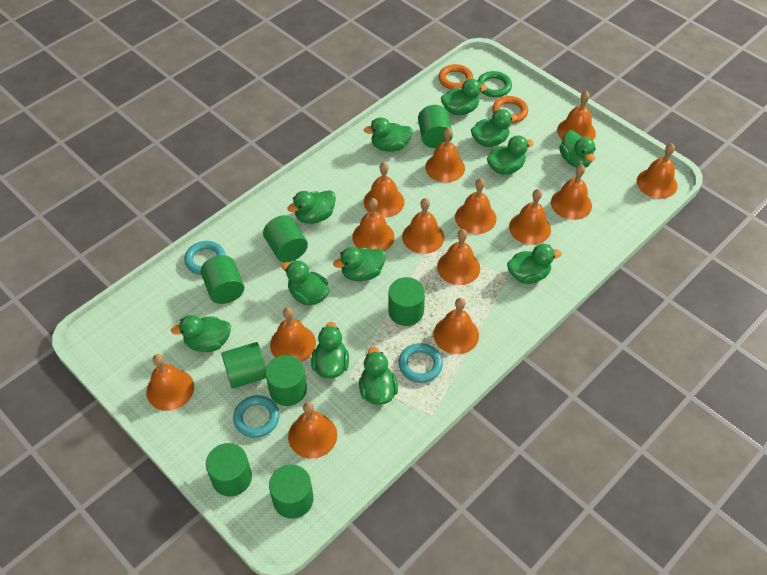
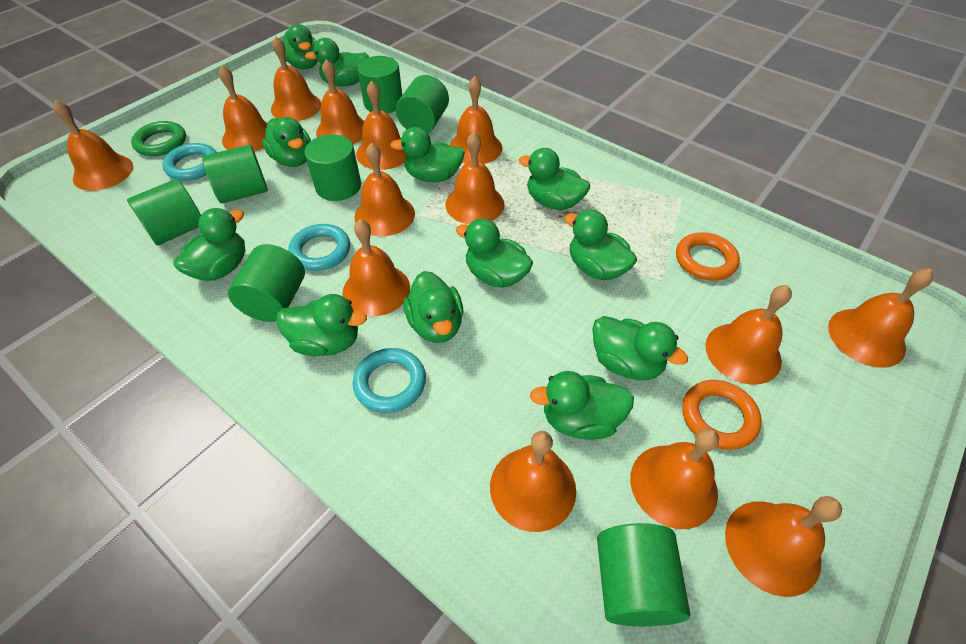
green cylinder: 8 -> 7

